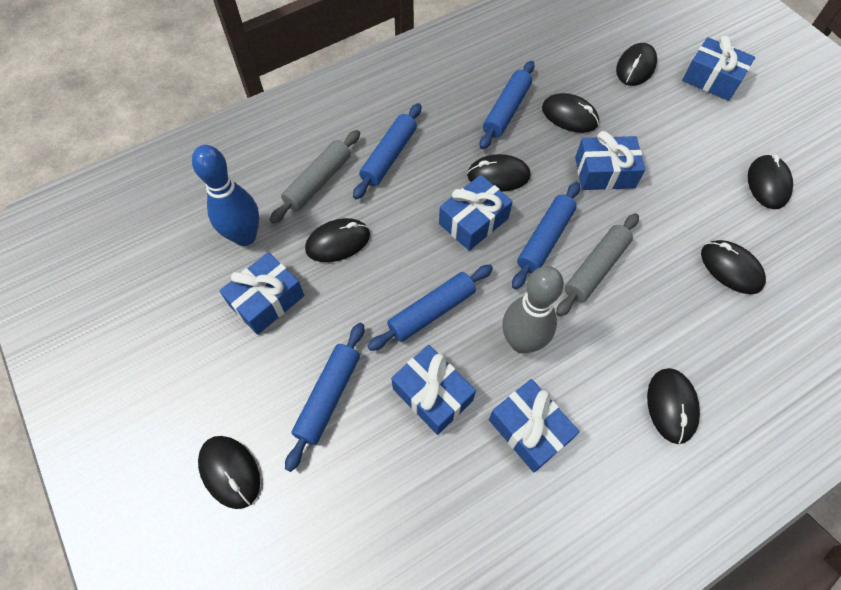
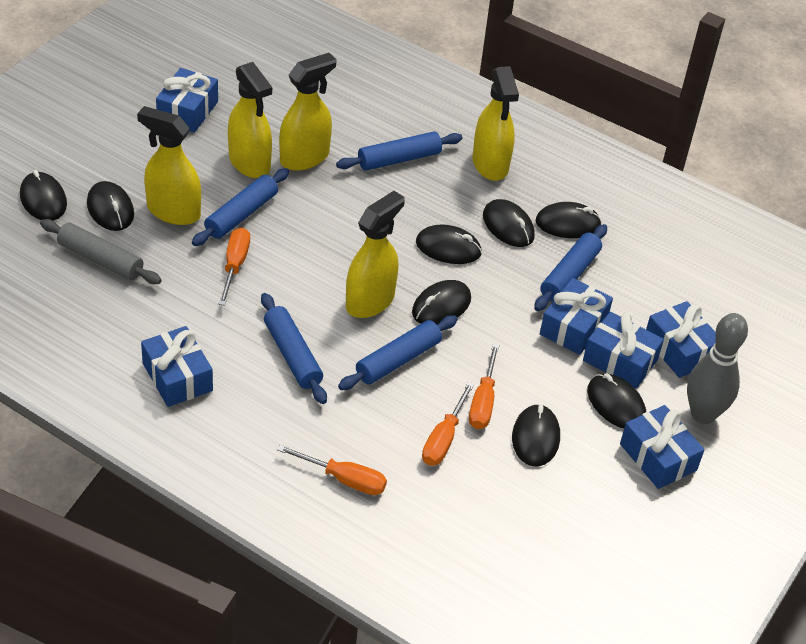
blue bowling pin: 1 -> 0
grey rolling pin: 2 -> 1
orange screwdriver: 0 -> 4
yellow spray bottle: 0 -> 5

